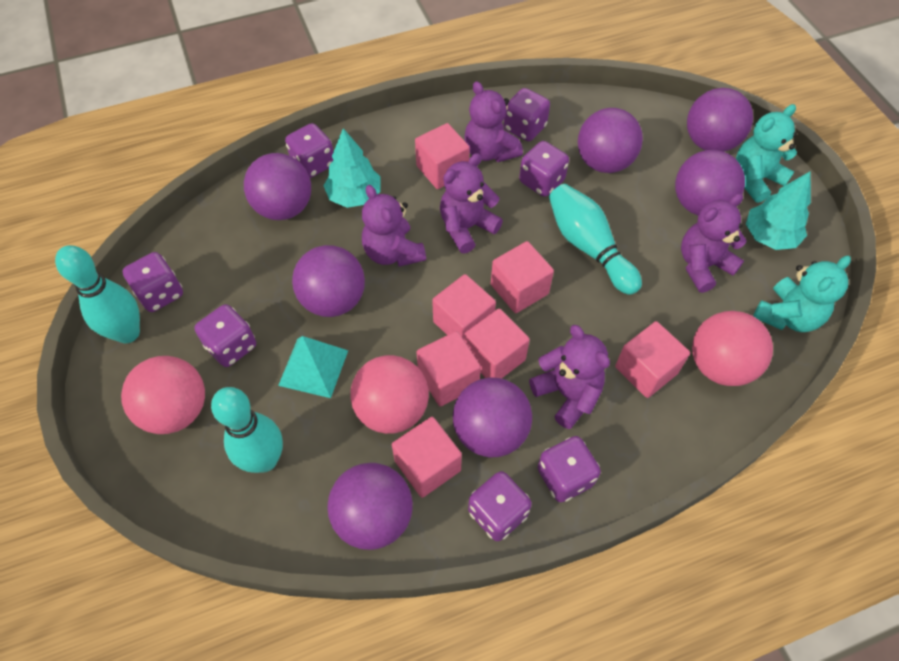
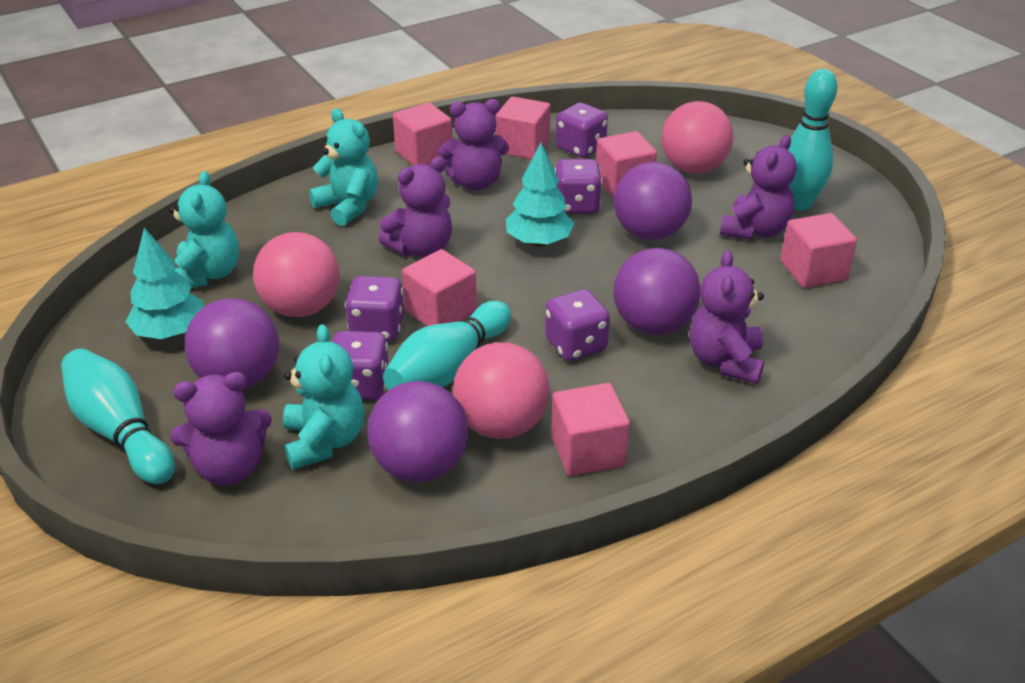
pink cube: 7 -> 6
purple ball: 7 -> 4
purple dice: 7 -> 5
turquoise pyramid: 1 -> 0
turquoise teddy bear: 2 -> 3

